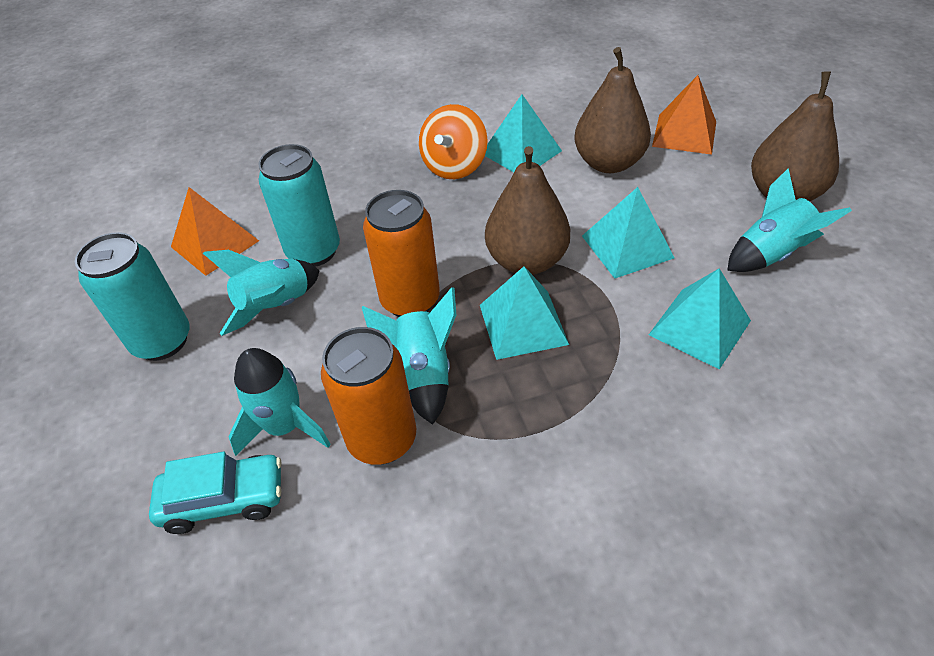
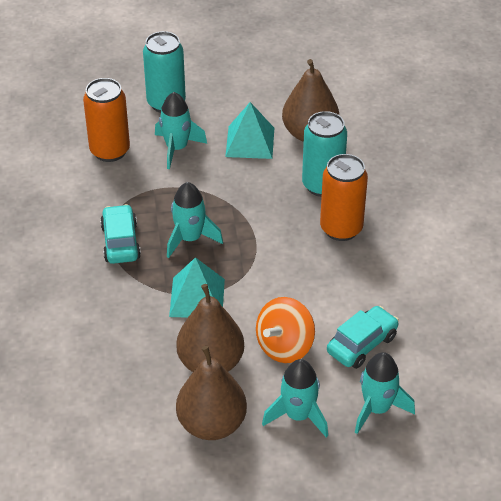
orange pyramid: 2 -> 0
turquoise car: 1 -> 2
turquoise pyramid: 4 -> 2

